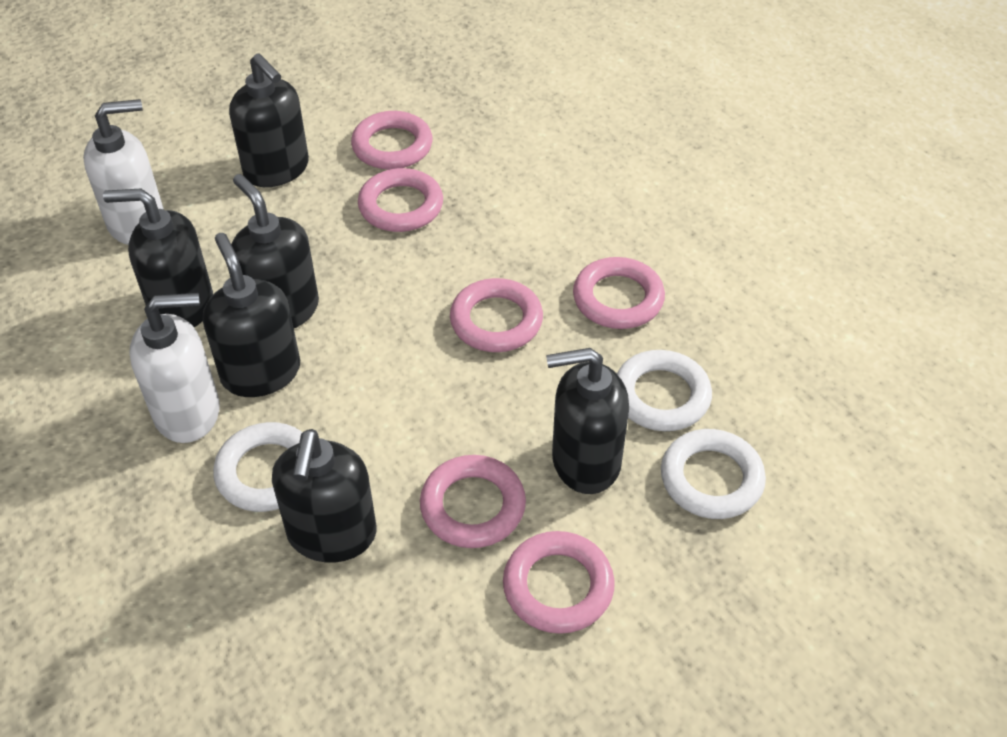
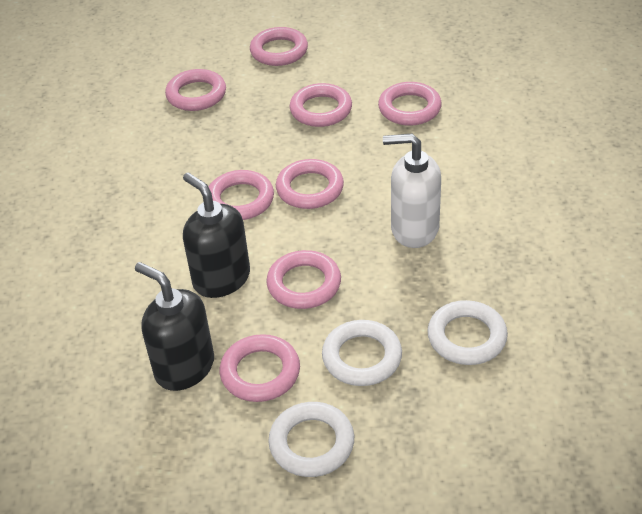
black soap dispenser: 6 -> 2
pink ring: 6 -> 8
white soap dispenser: 2 -> 1

